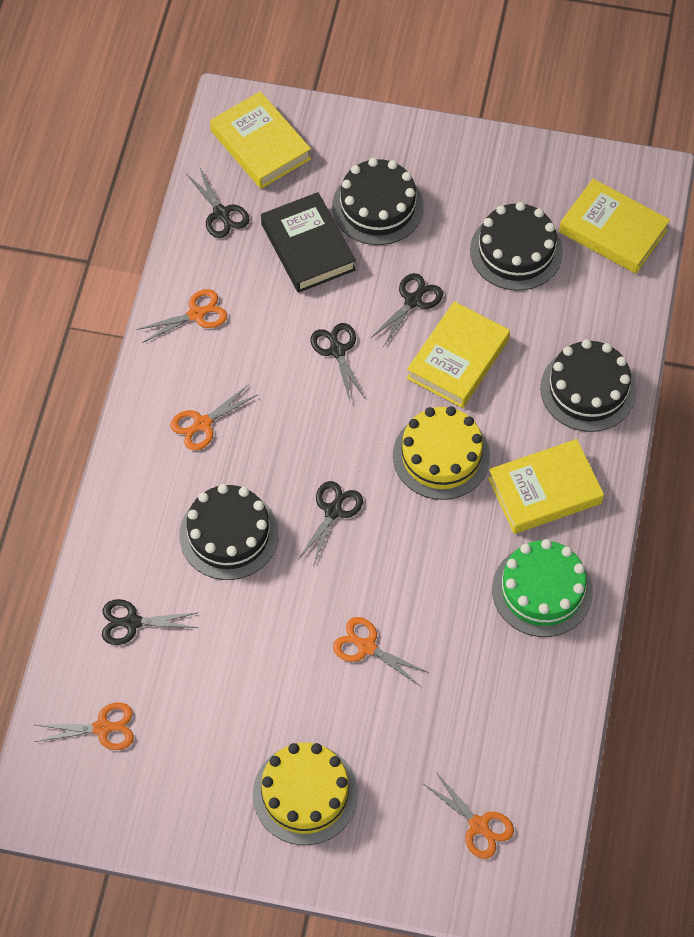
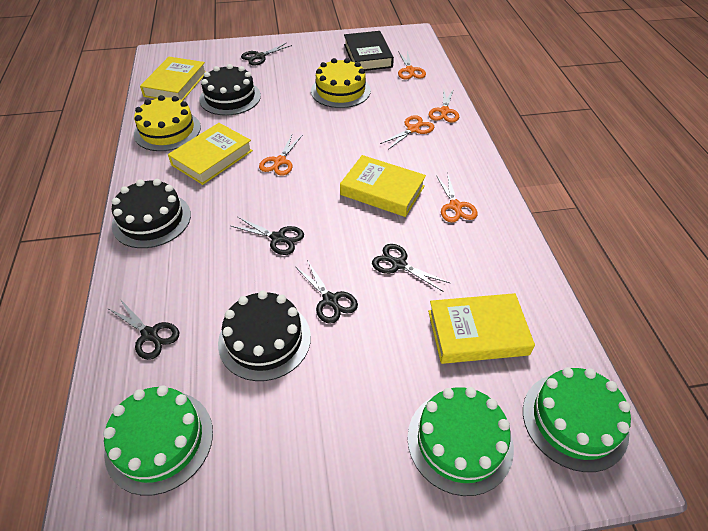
black cake: 4 -> 3
green cake: 1 -> 3

